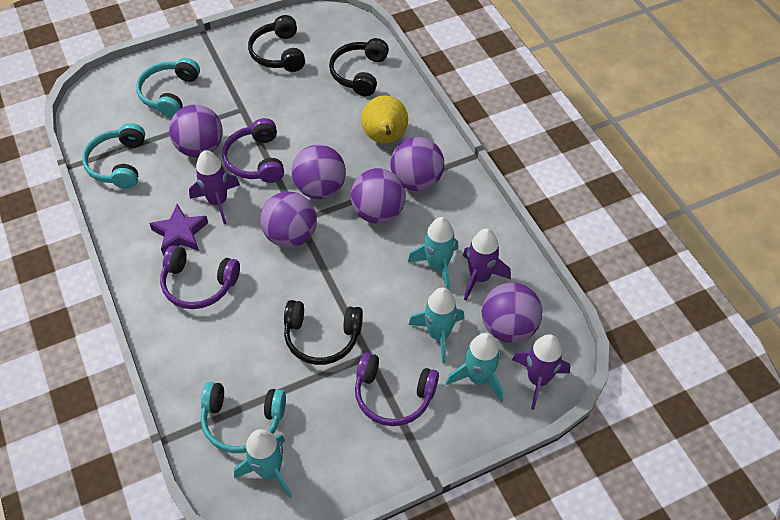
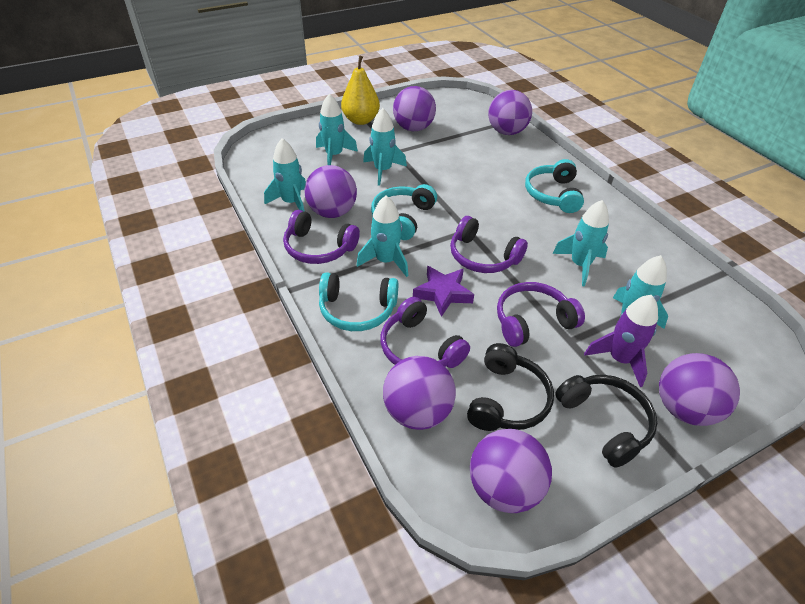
black headphones: 3 -> 2
purple headphones: 3 -> 4
purple rocket: 3 -> 1
turquoise rocket: 4 -> 6

